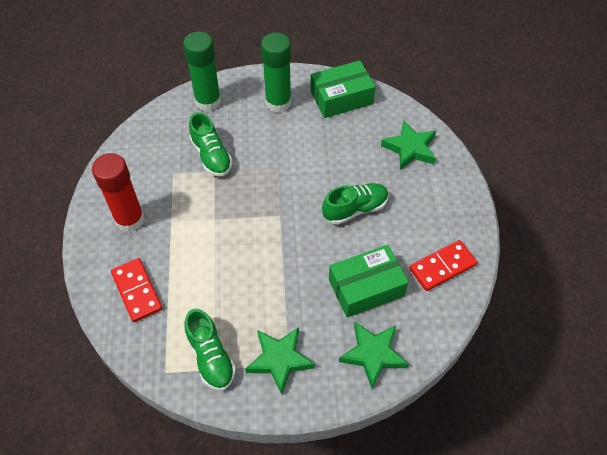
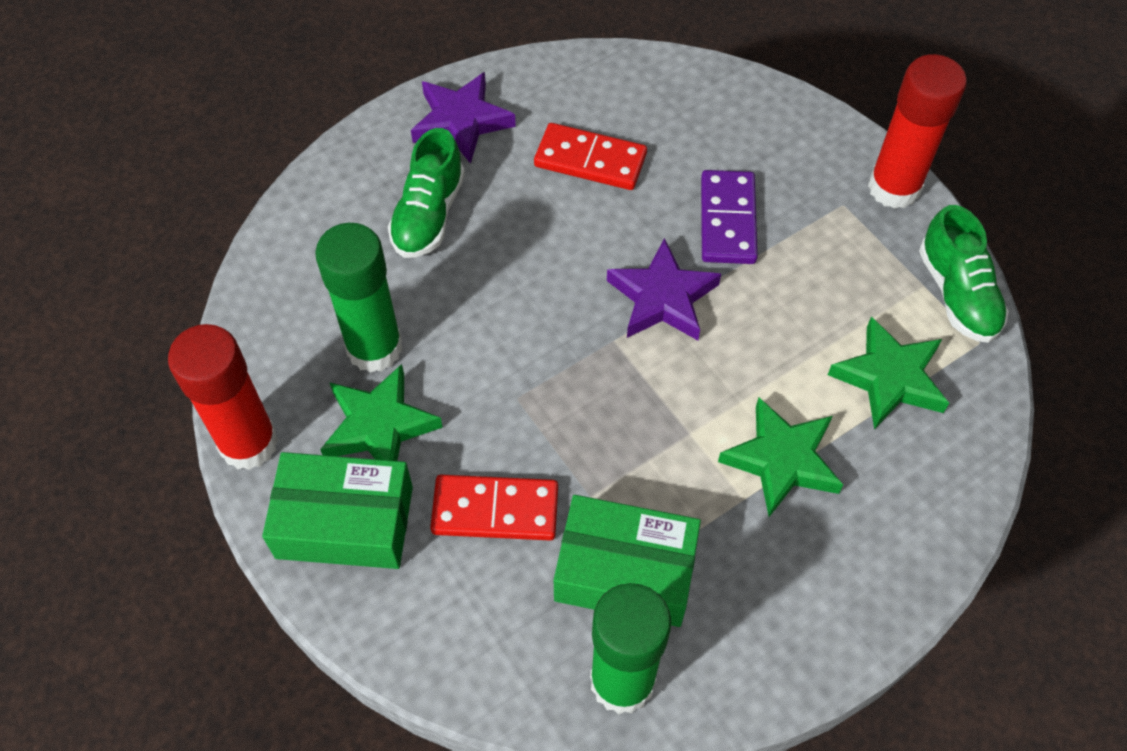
green shoe: 3 -> 2
purple domino: 0 -> 1
purple star: 0 -> 2
red glue stick: 1 -> 2

